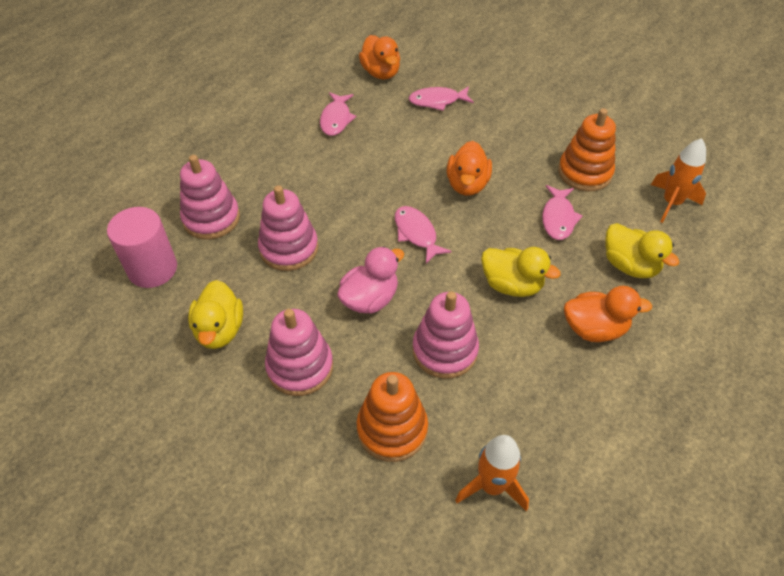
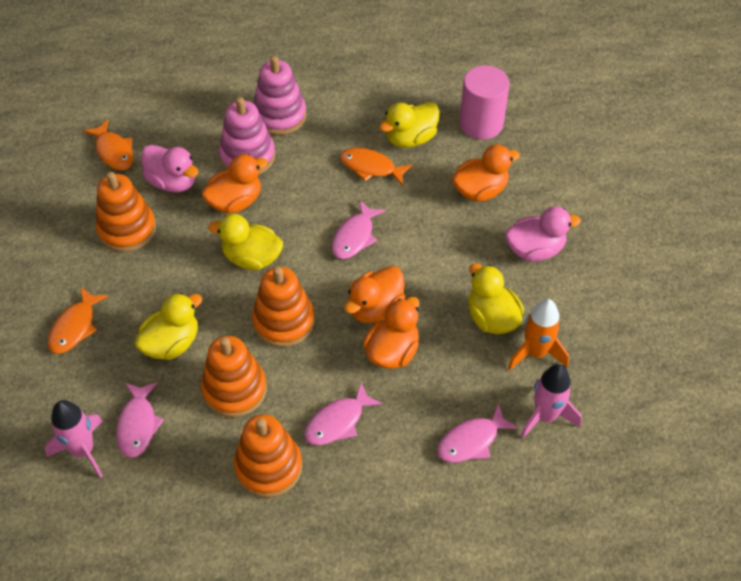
orange duck: 3 -> 4
orange fish: 0 -> 3
orange rocket: 2 -> 1
orange stacking toy: 2 -> 4
pink duck: 1 -> 2
pink rocket: 0 -> 2
pink stacking toy: 4 -> 2
yellow duck: 3 -> 4

